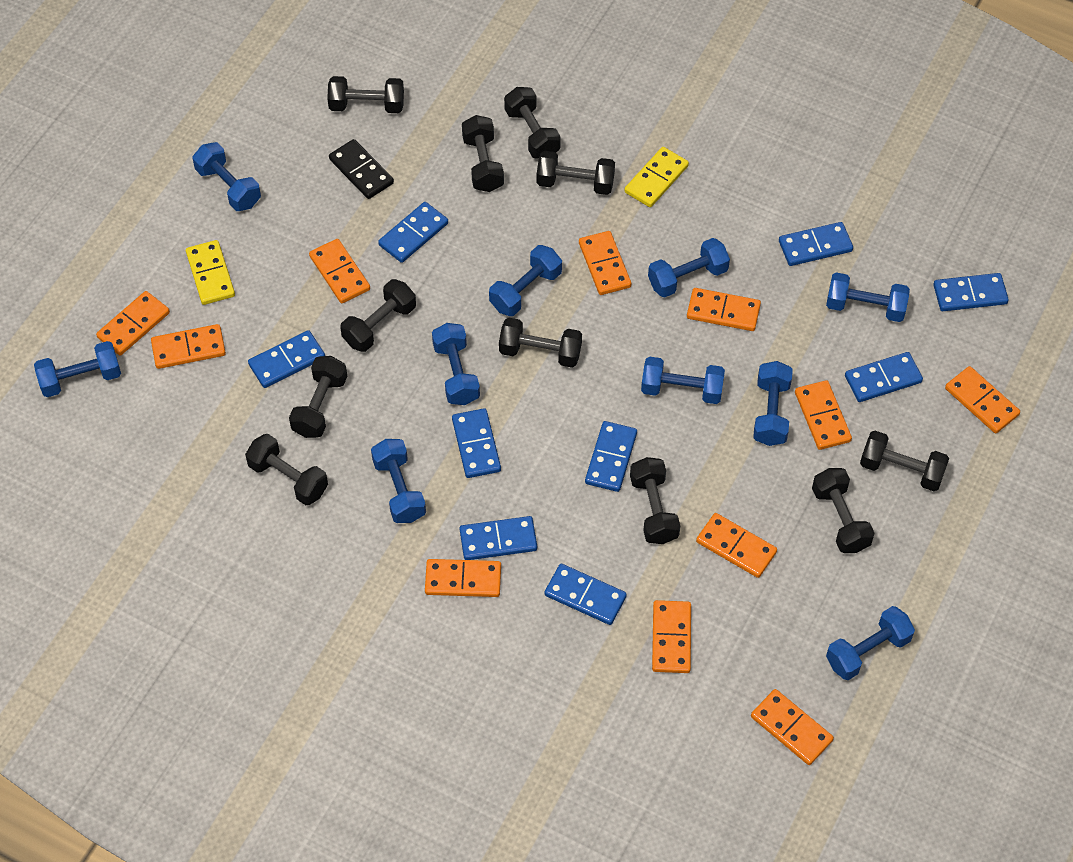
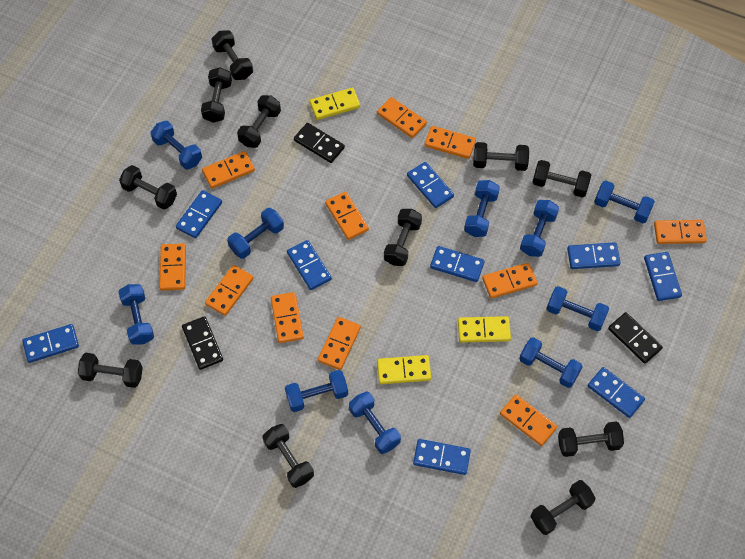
black domino: 1 -> 3
yellow domino: 2 -> 3

